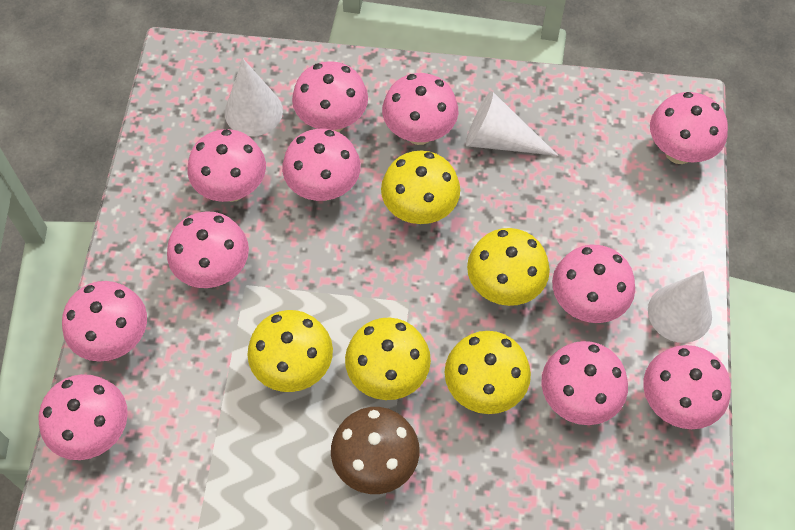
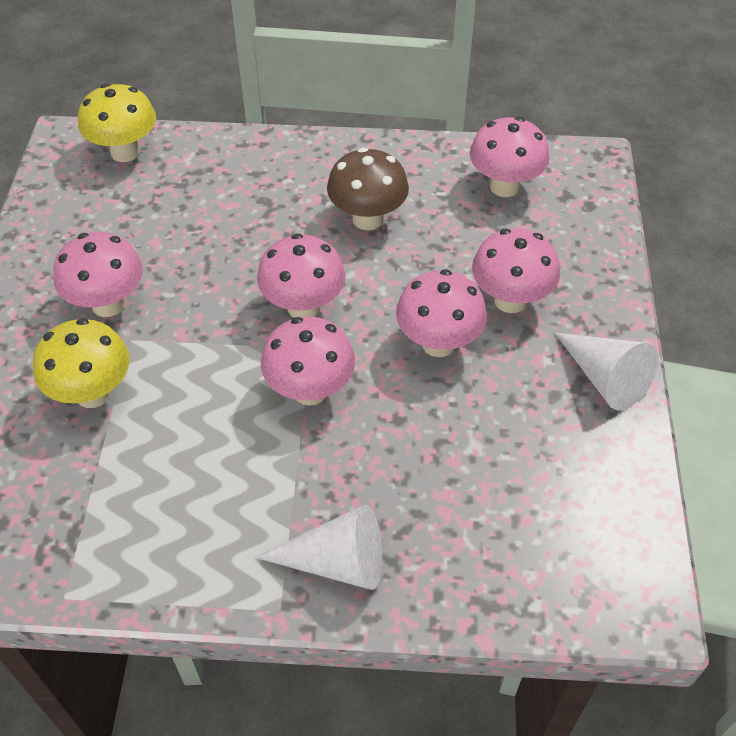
pink mushroom: 11 -> 6
white cone: 3 -> 2
yellow mushroom: 5 -> 2

